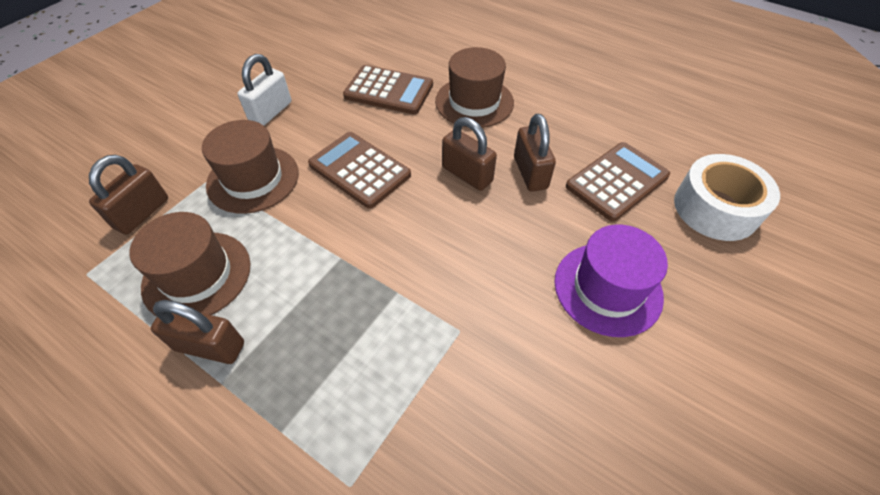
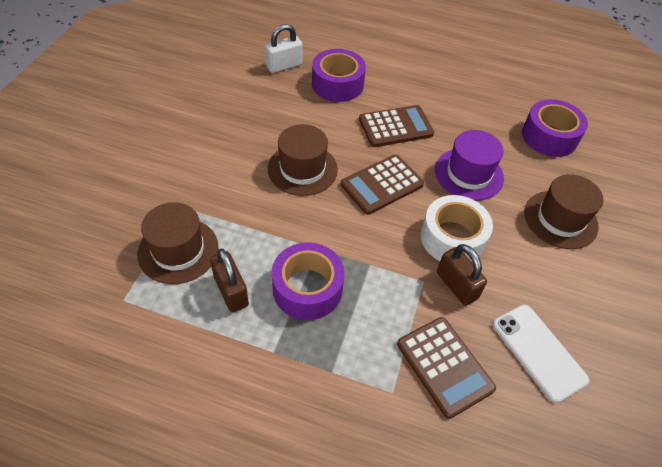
brown padlock: 4 -> 2
purple tape: 0 -> 3
white phone: 0 -> 1

